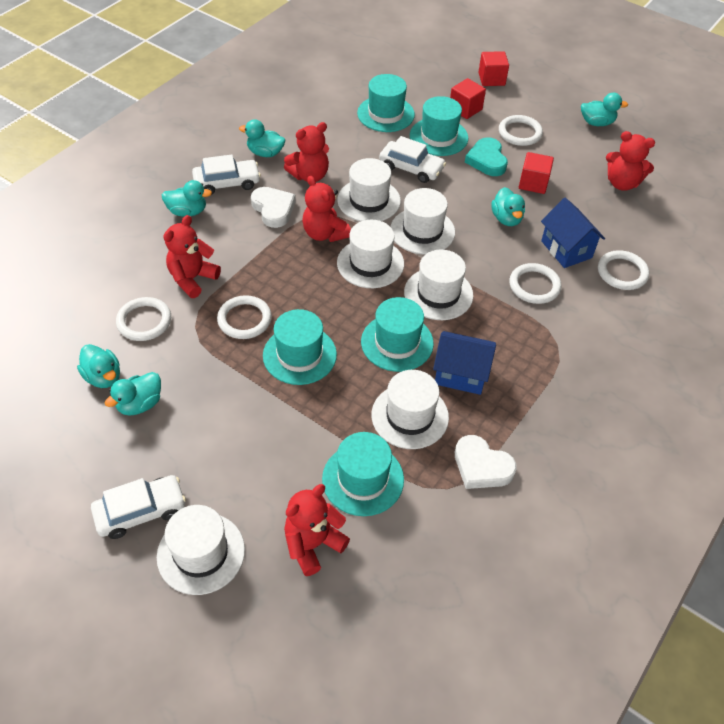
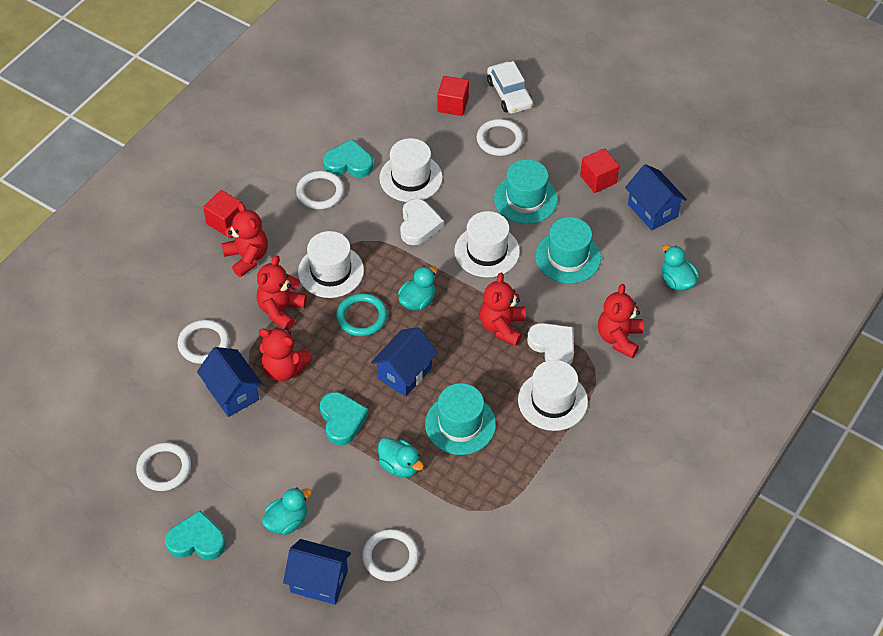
blue house: 2 -> 4
turquoise duck: 6 -> 4
turquoise hat: 5 -> 3
turquoise heart: 1 -> 3
turquoise ring: 0 -> 1
white car: 3 -> 1
white hat: 6 -> 4

